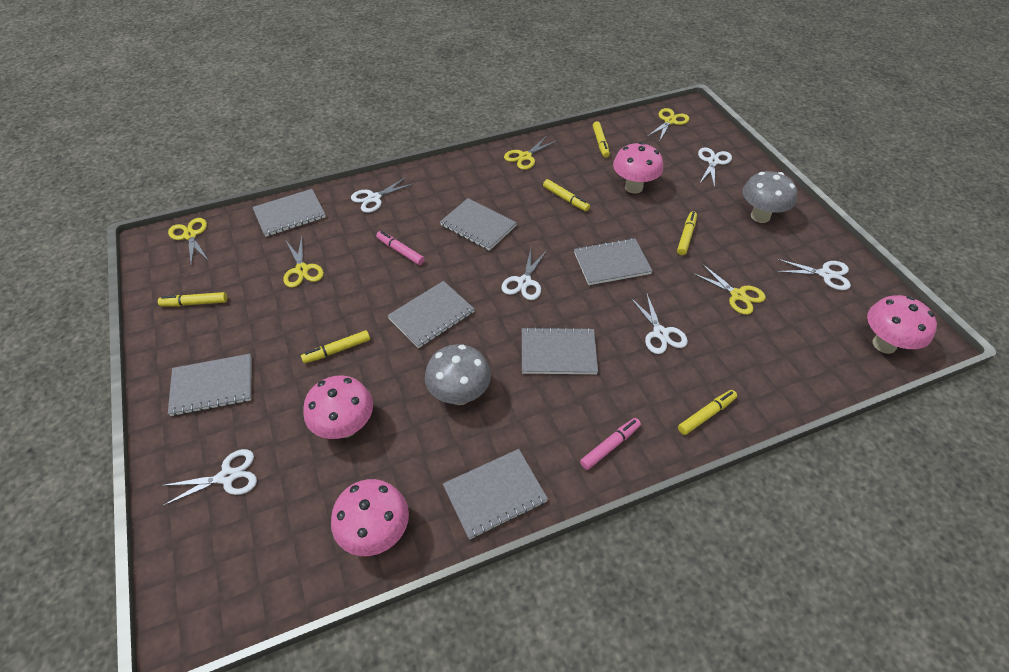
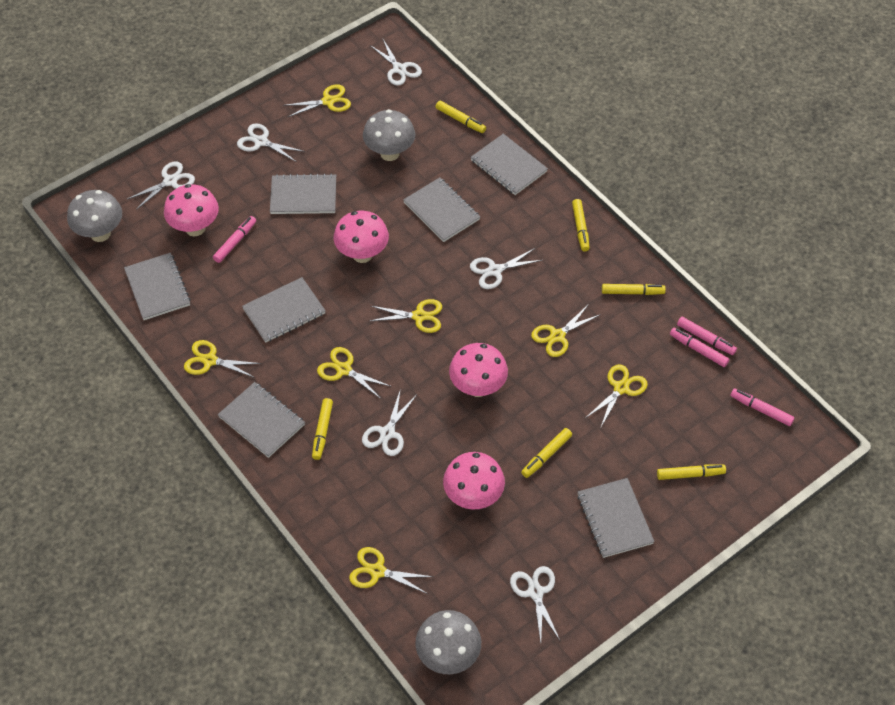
grey mushroom: 2 -> 3
pink marker: 2 -> 4
yellow scissors: 5 -> 7

